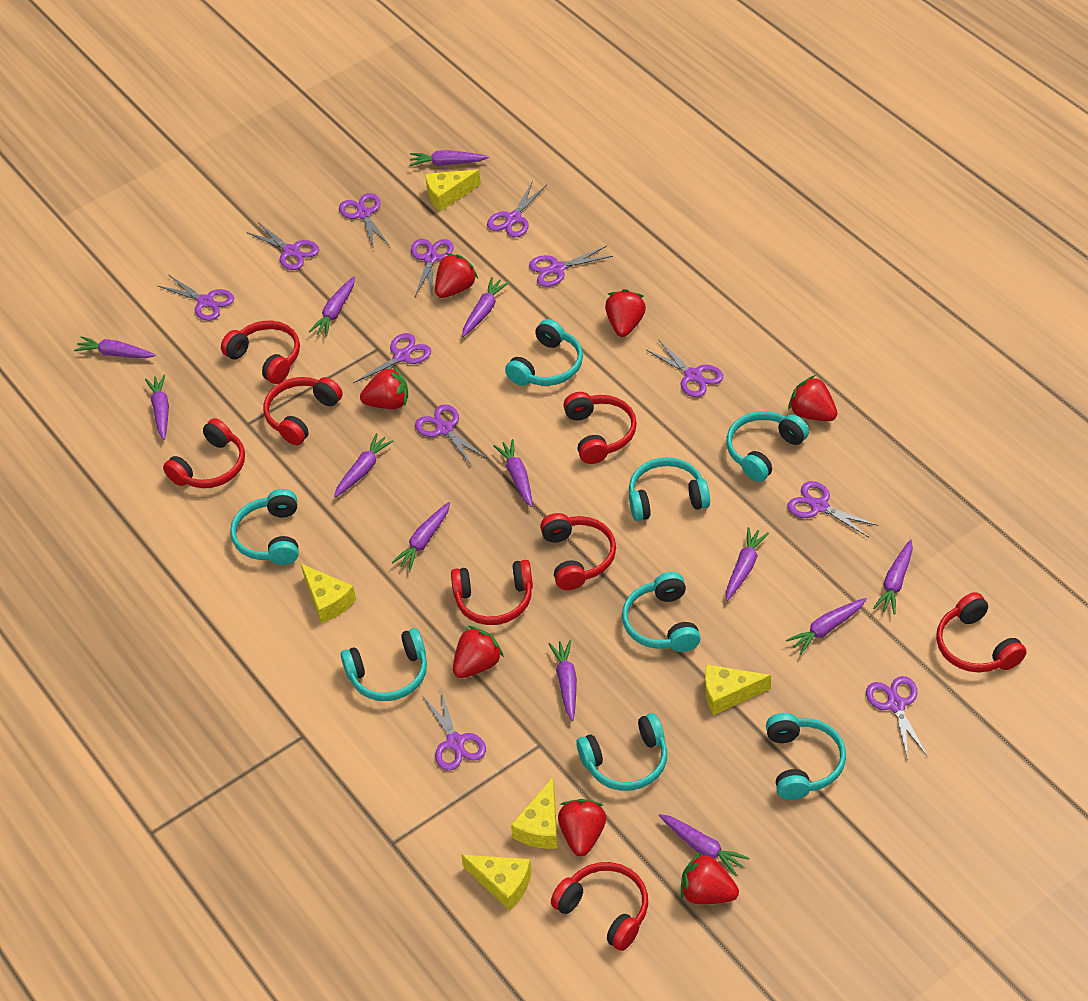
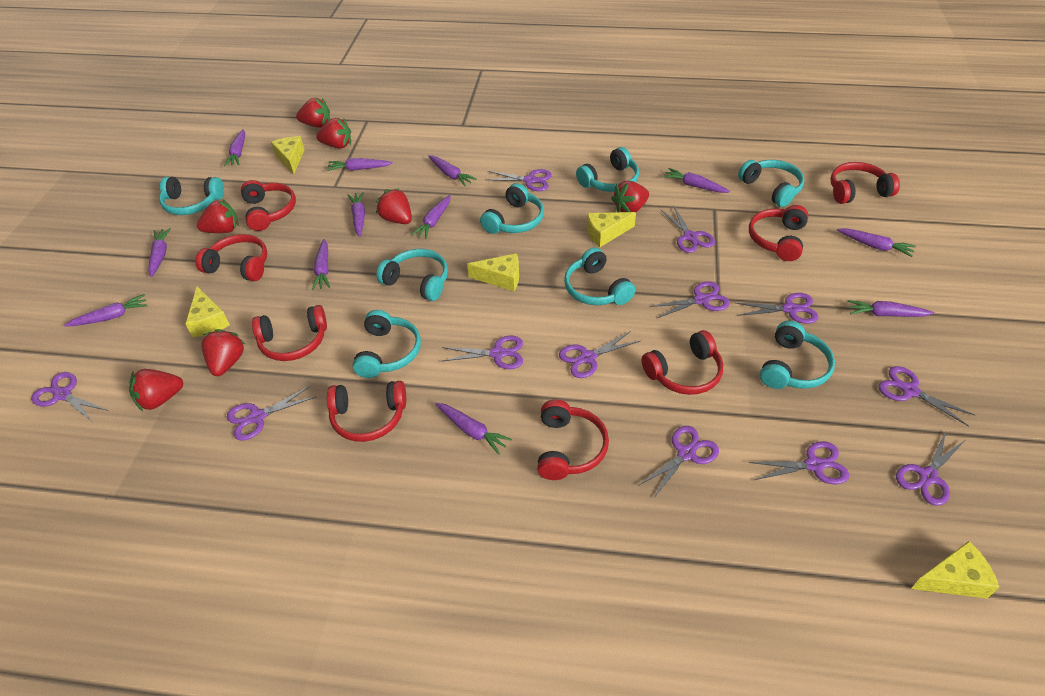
purple carrot: 13 -> 12

